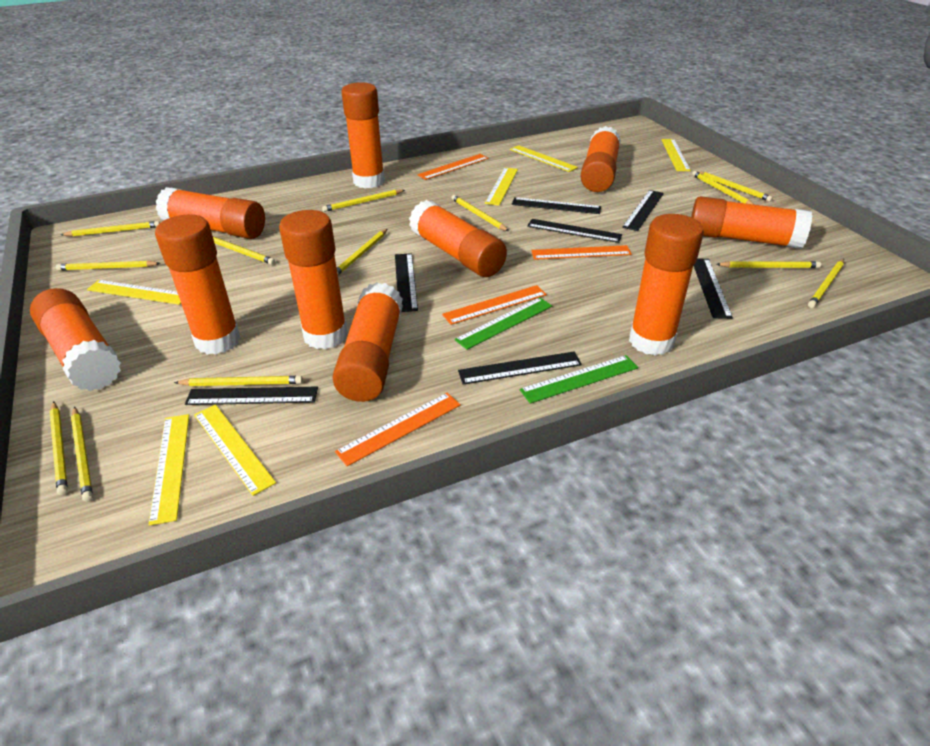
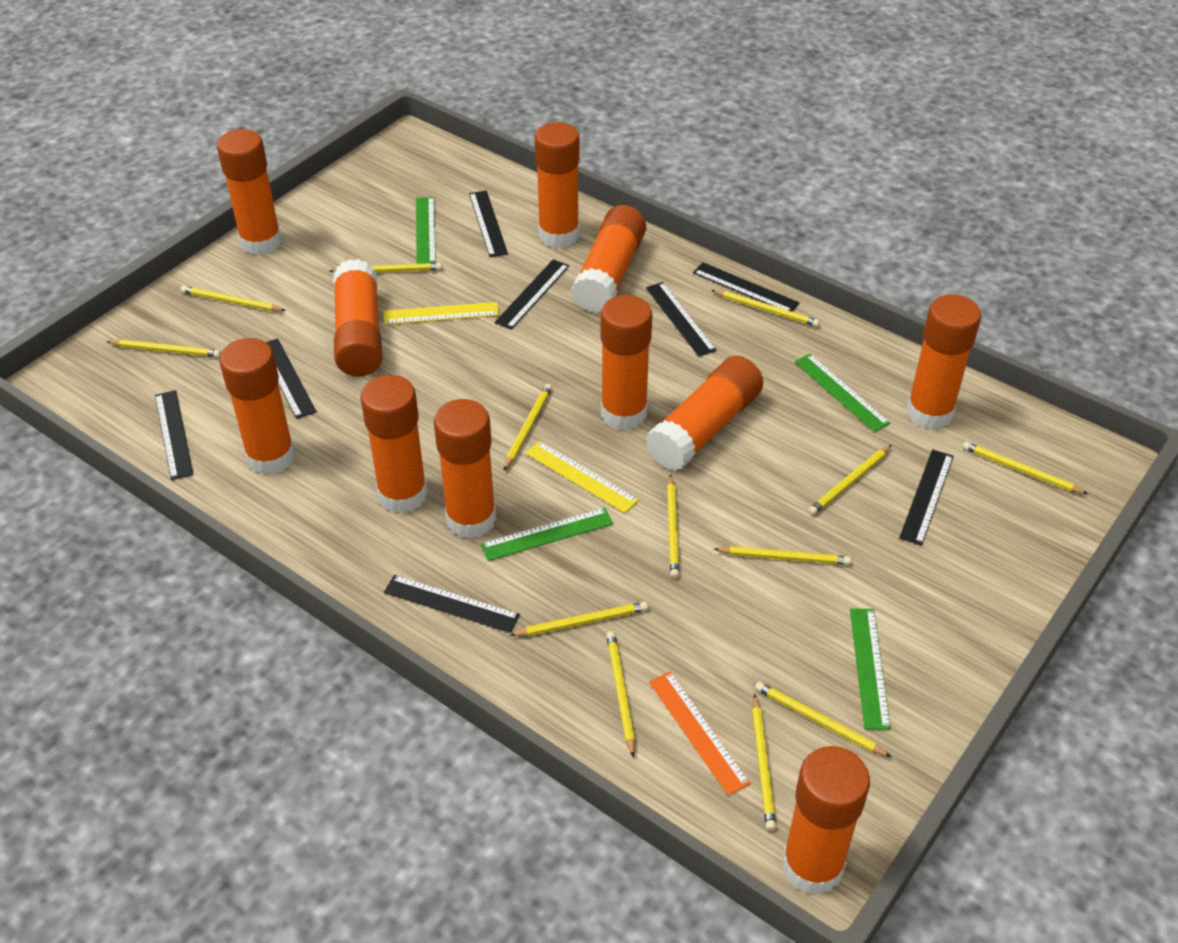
black ruler: 7 -> 8
green ruler: 2 -> 4
orange glue stick: 10 -> 11
orange ruler: 4 -> 1
yellow ruler: 6 -> 2

